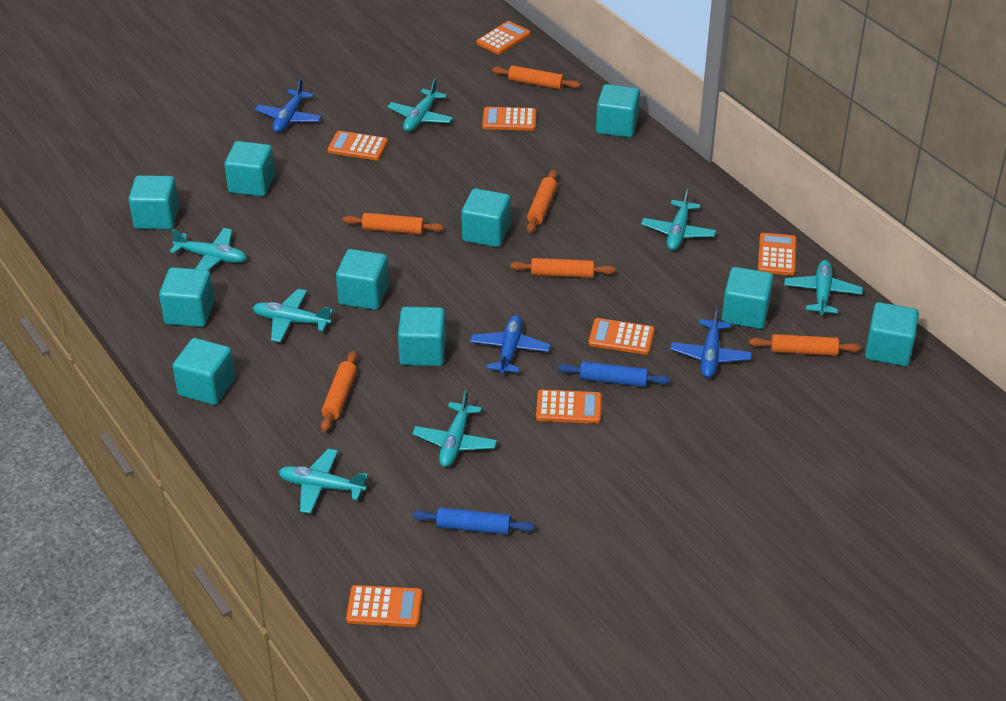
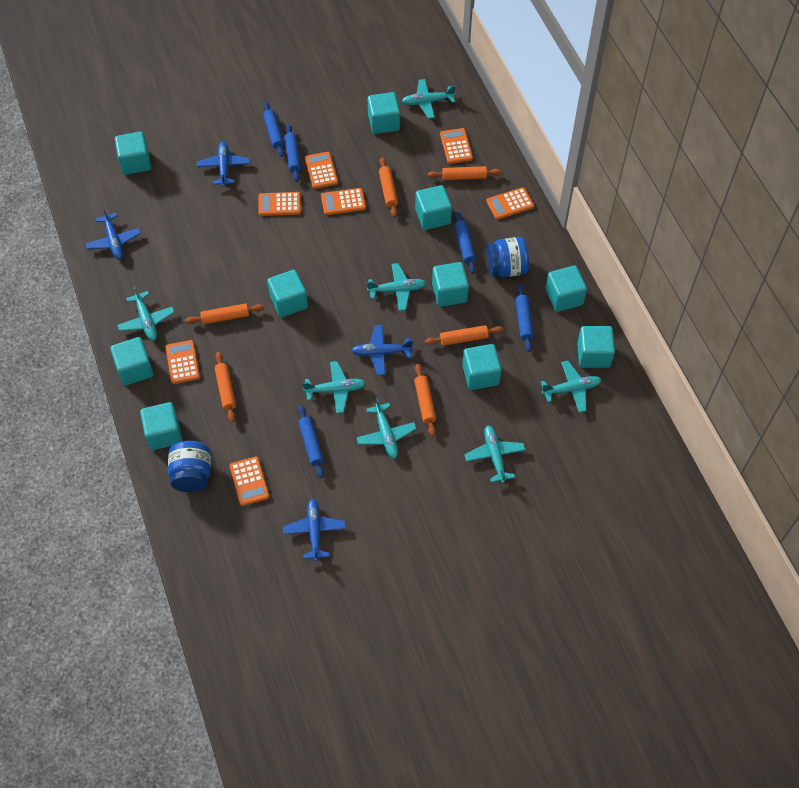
blue jar: 0 -> 2
blue plane: 3 -> 4
blue rolling pin: 2 -> 5

